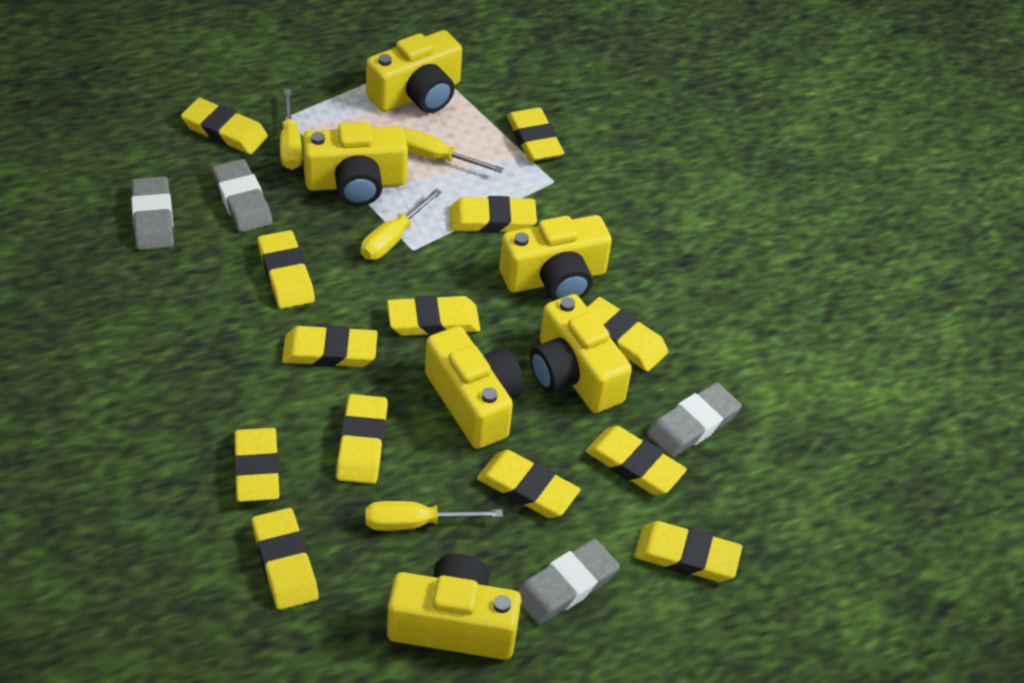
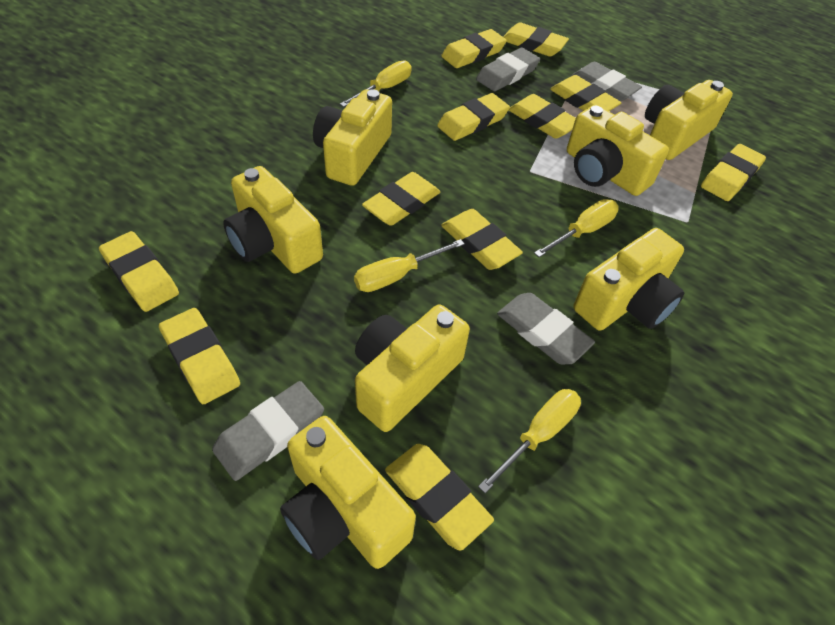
yellow camera: 6 -> 7
yellow eraser: 13 -> 11

